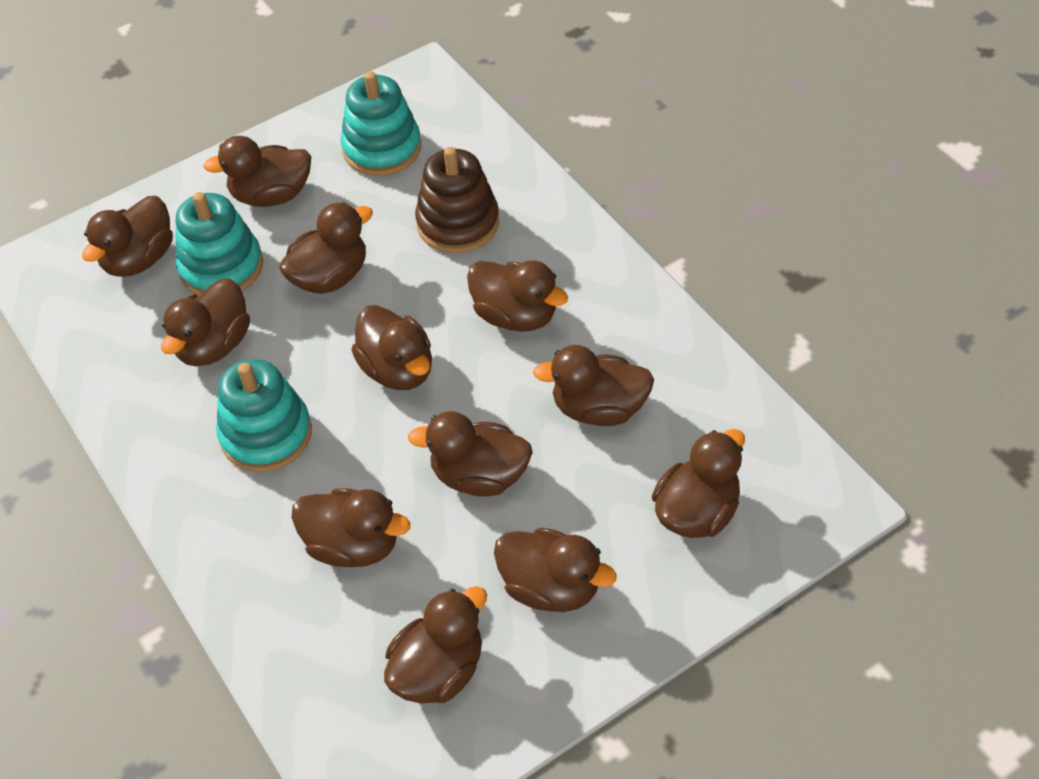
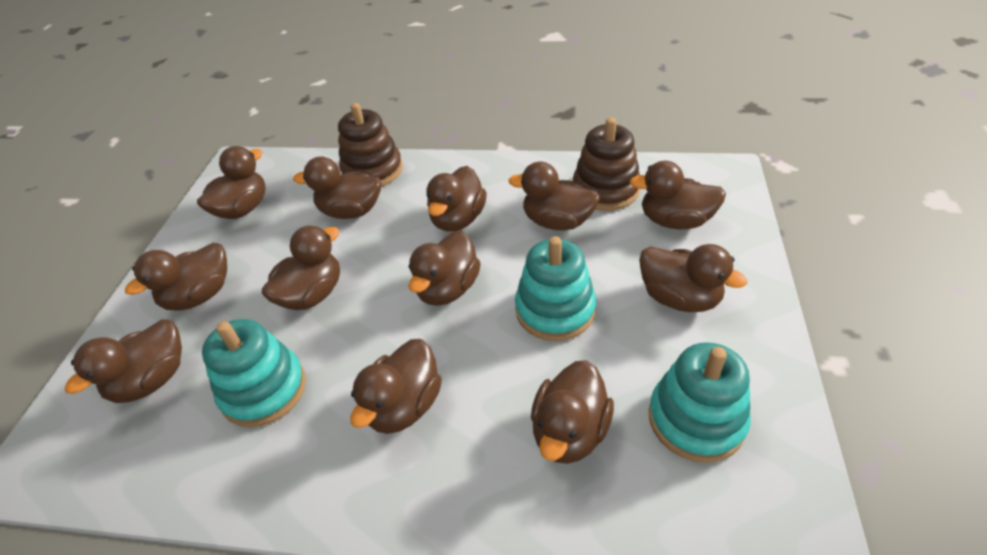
brown stacking toy: 1 -> 2

